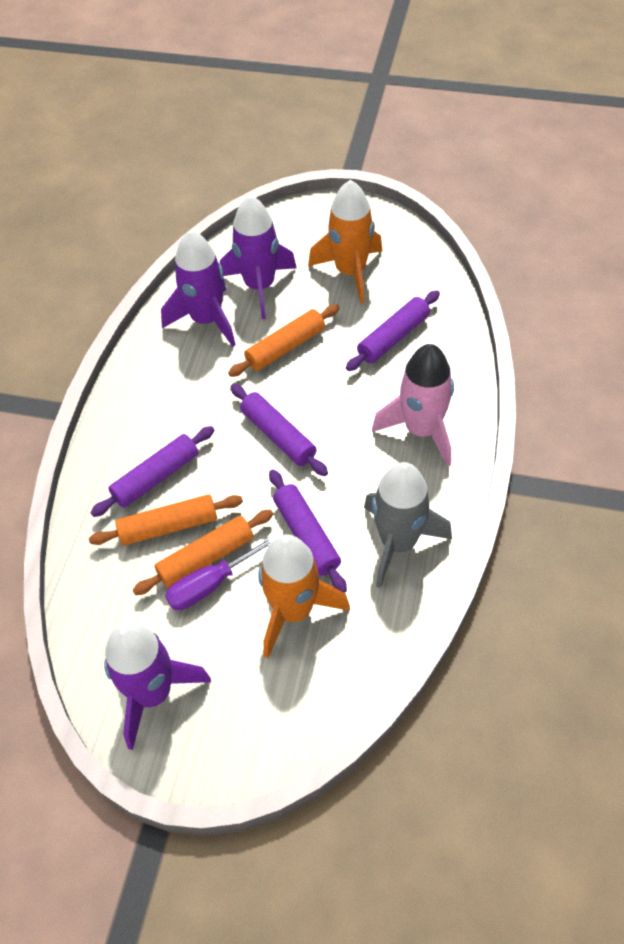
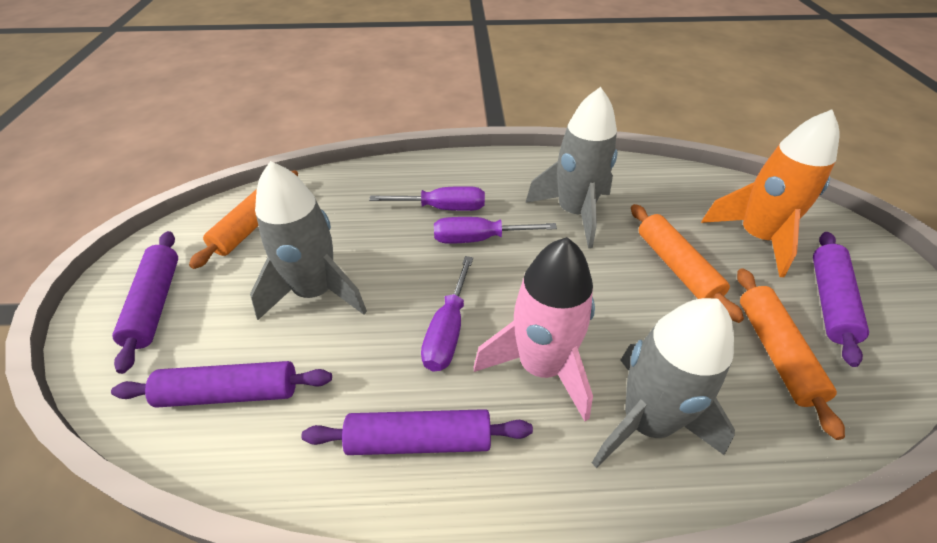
grey rocket: 1 -> 3
orange rocket: 2 -> 1
purple rocket: 3 -> 0
purple screwdriver: 1 -> 3

